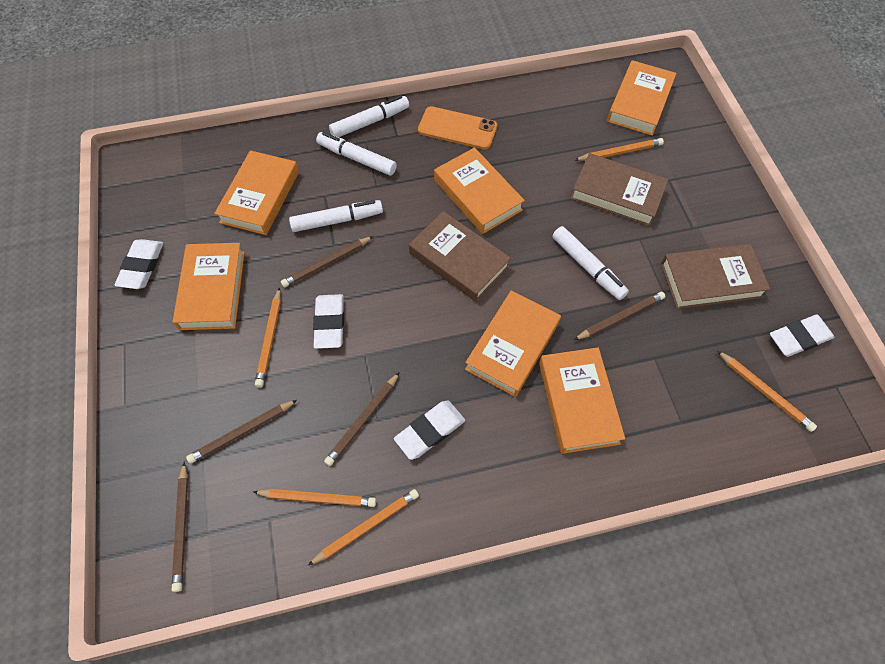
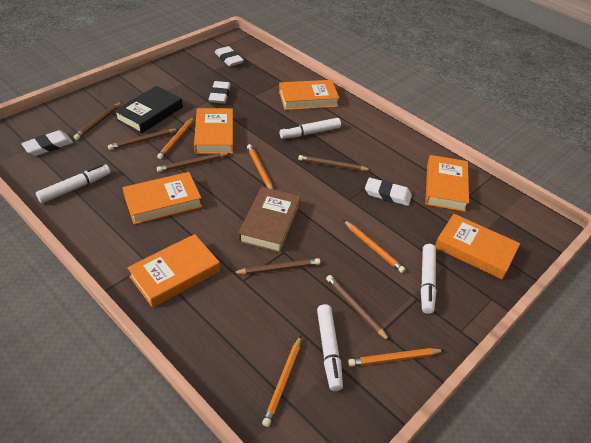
black book: 0 -> 1
brown book: 3 -> 1
brown pencil: 5 -> 6
orange phone: 1 -> 0

